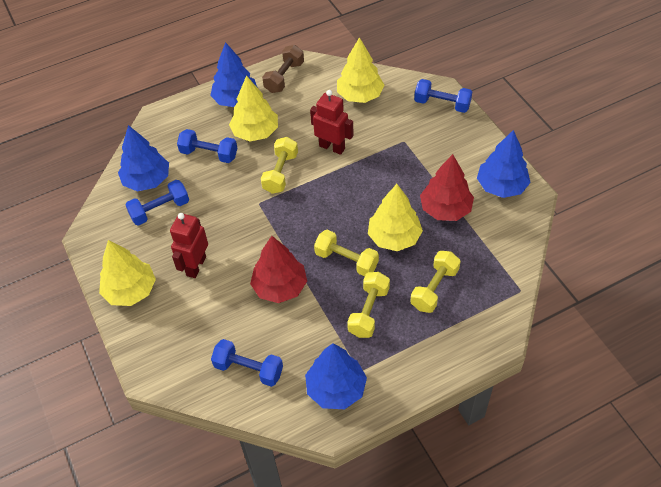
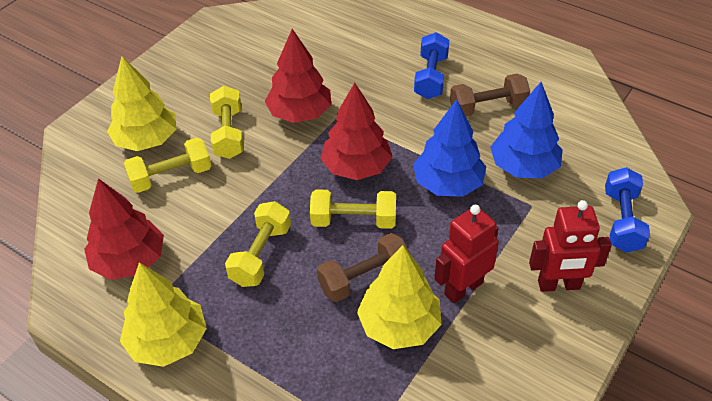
blue dumbbell: 4 -> 2
blue tree: 4 -> 2
brown dumbbell: 1 -> 2
red tree: 2 -> 3
yellow tree: 4 -> 3

